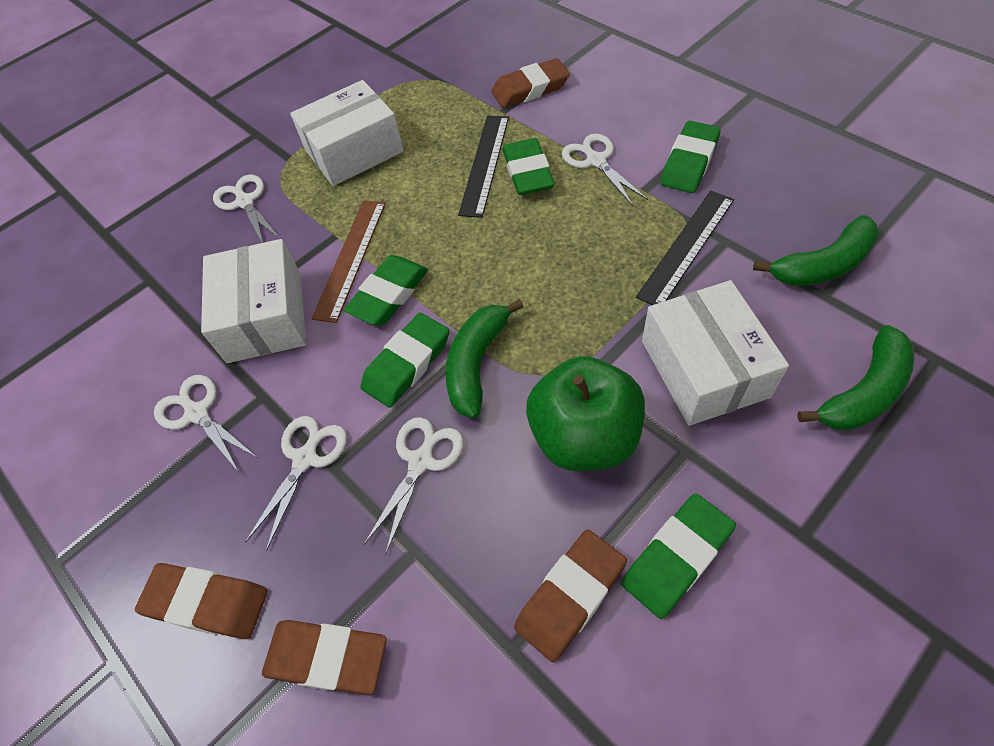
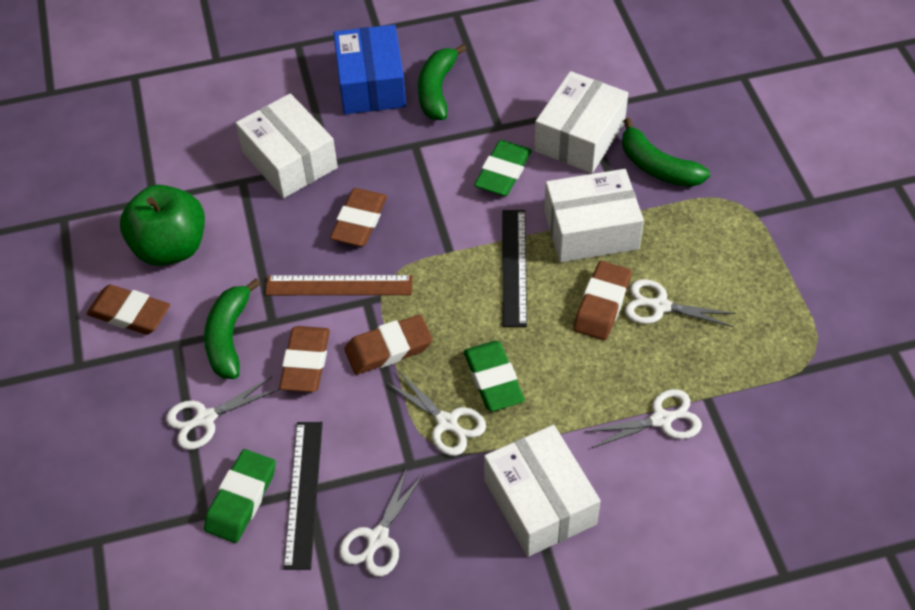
blue box: 0 -> 1
brown eraser: 4 -> 5
green eraser: 5 -> 3
white box: 3 -> 4

